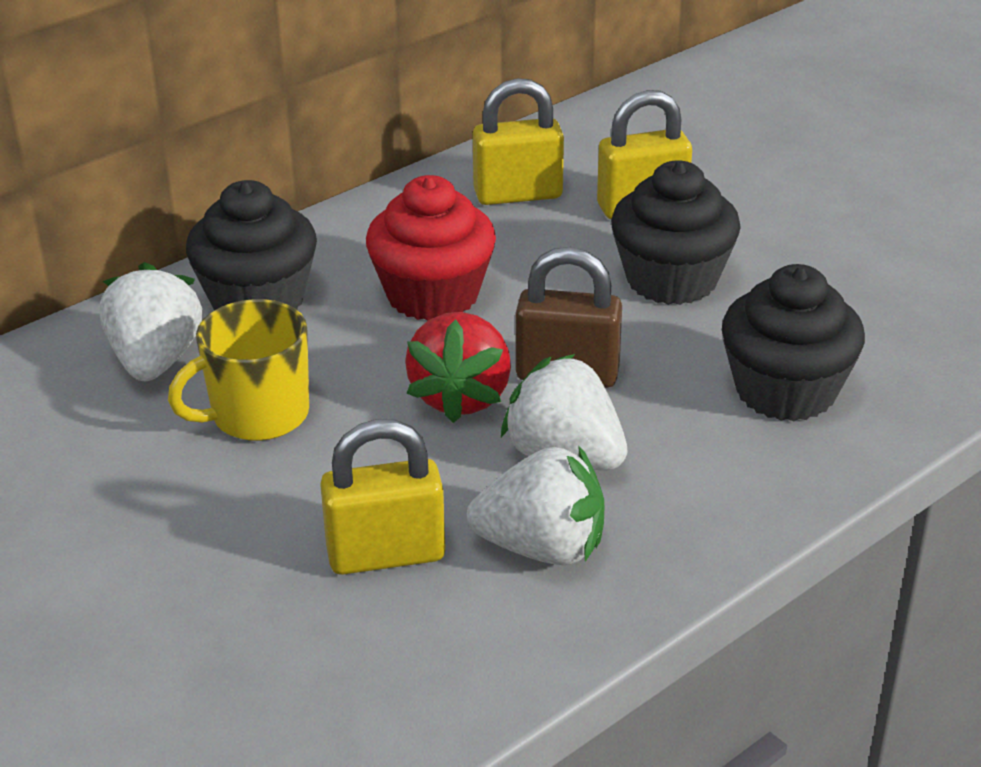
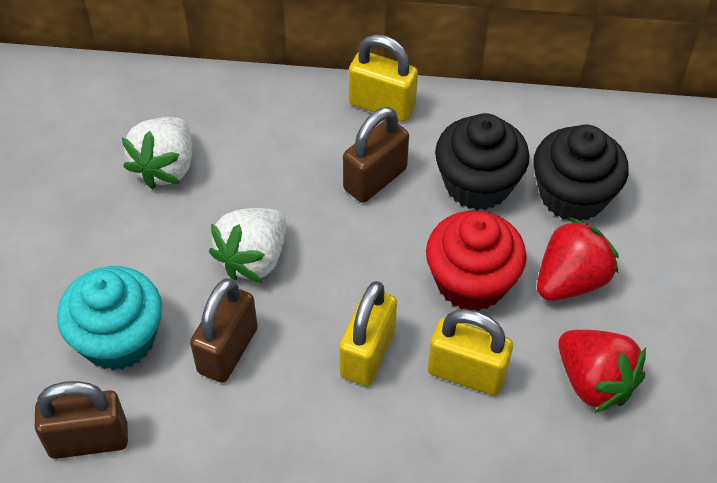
black cupcake: 3 -> 2
brown padlock: 1 -> 3
red strawberry: 1 -> 2
turquoise cupcake: 0 -> 1
white strawberry: 3 -> 2
yellow mug: 1 -> 0

